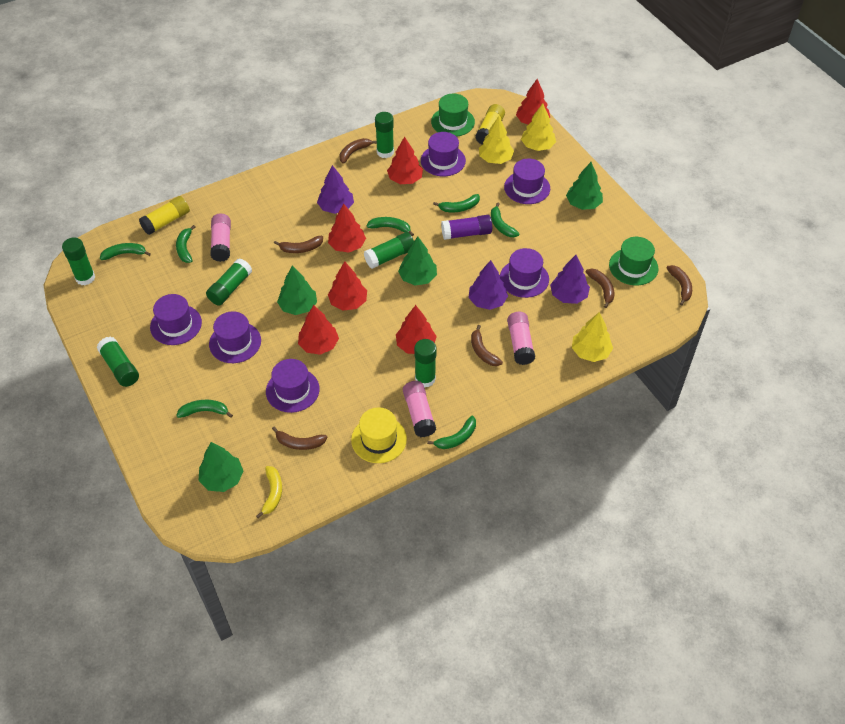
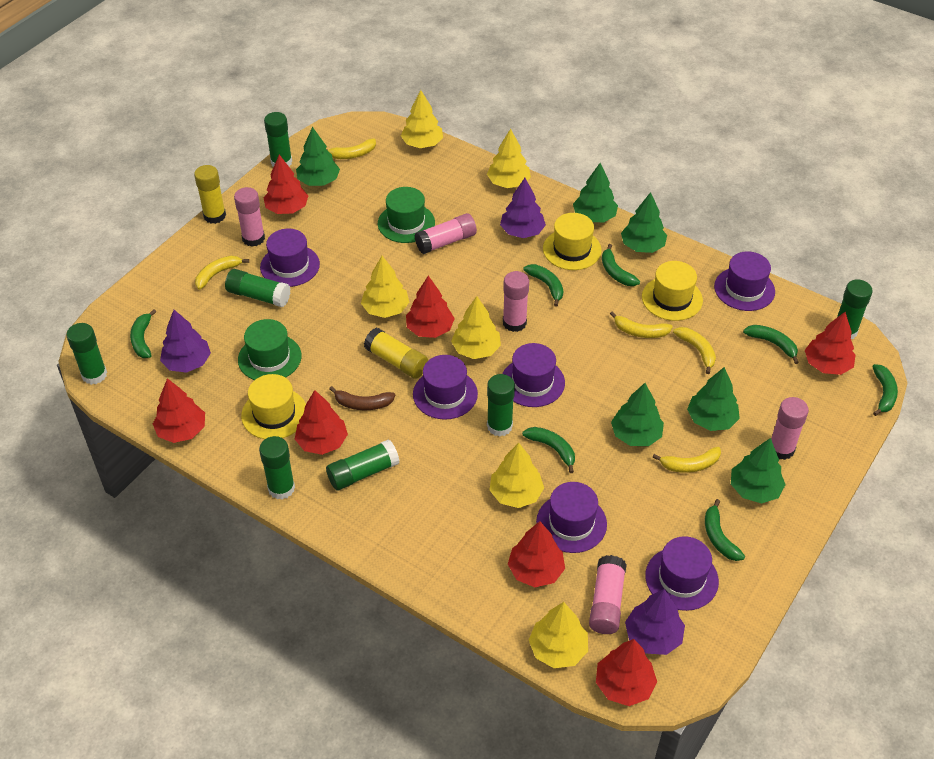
brown banana: 6 -> 1
green glue stick: 6 -> 7
green tree: 4 -> 6
pink glue stick: 3 -> 5
purple glue stick: 1 -> 0
red tree: 6 -> 7
yellow banana: 1 -> 5
yellow hat: 1 -> 3
yellow tree: 3 -> 6

